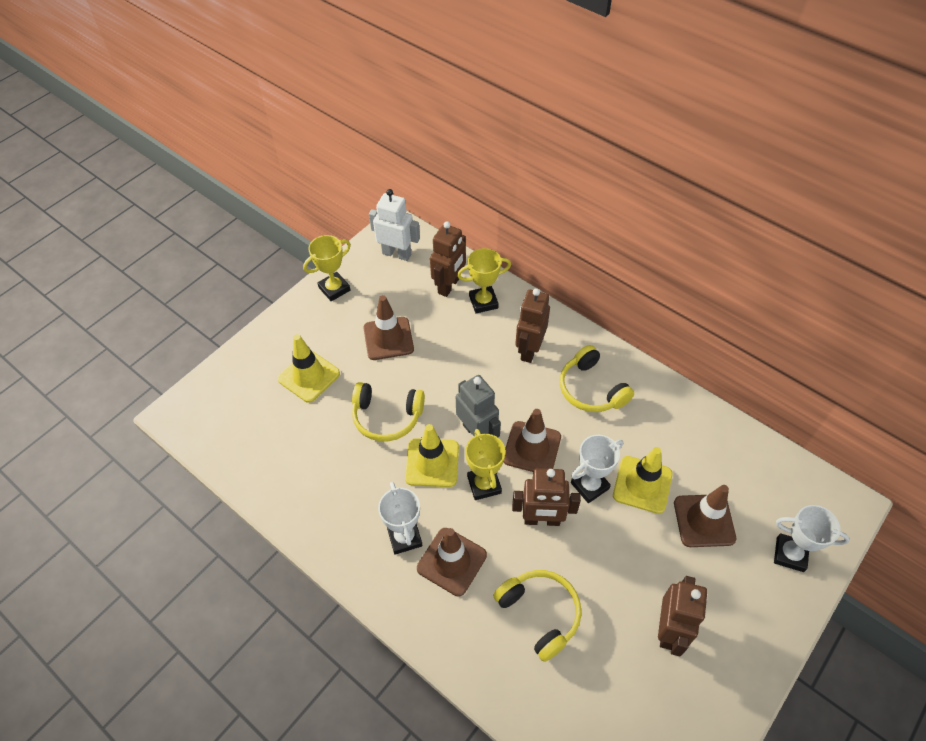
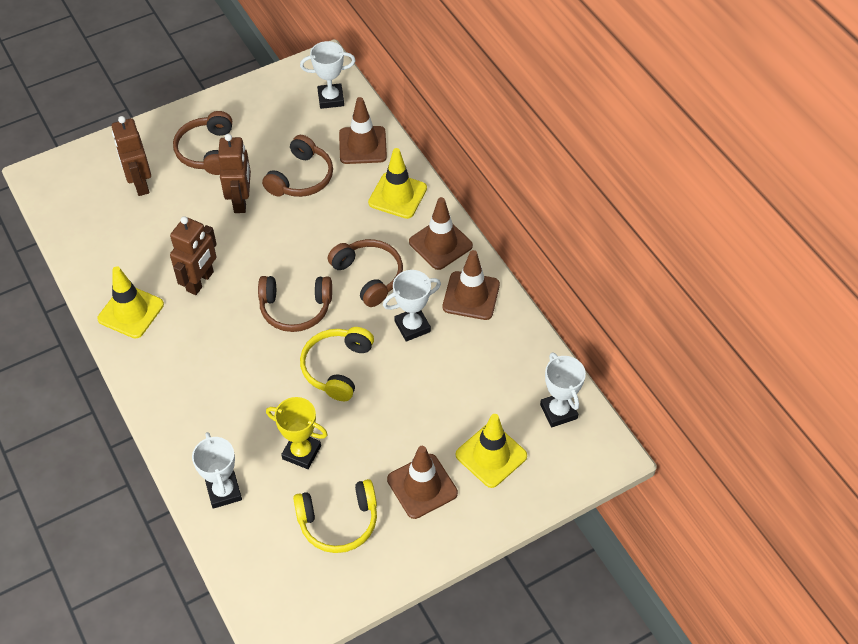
brown headphones: 0 -> 4
brown robot: 4 -> 3
grey robot: 1 -> 0
white robot: 1 -> 0
white trophy: 3 -> 4
yellow headphones: 3 -> 2
yellow trophy: 3 -> 1

